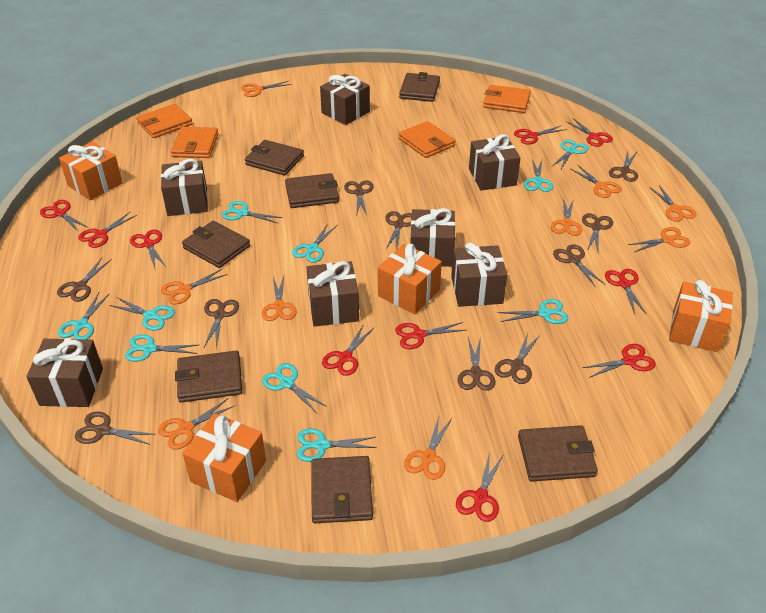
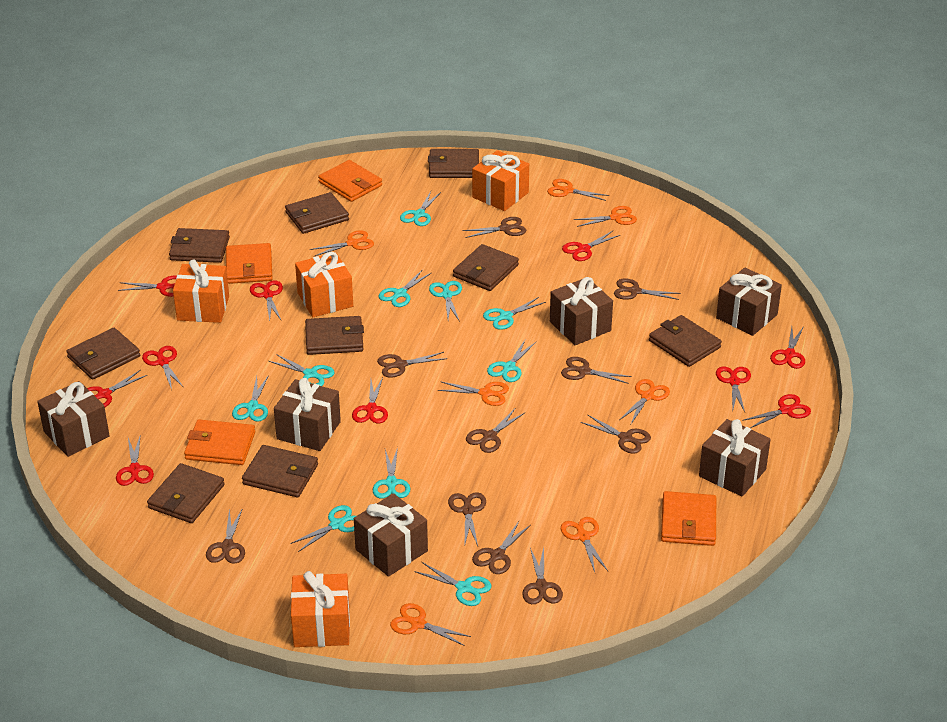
brown gift: 7 -> 6
brown wallet: 7 -> 9
orange scissors: 9 -> 7

